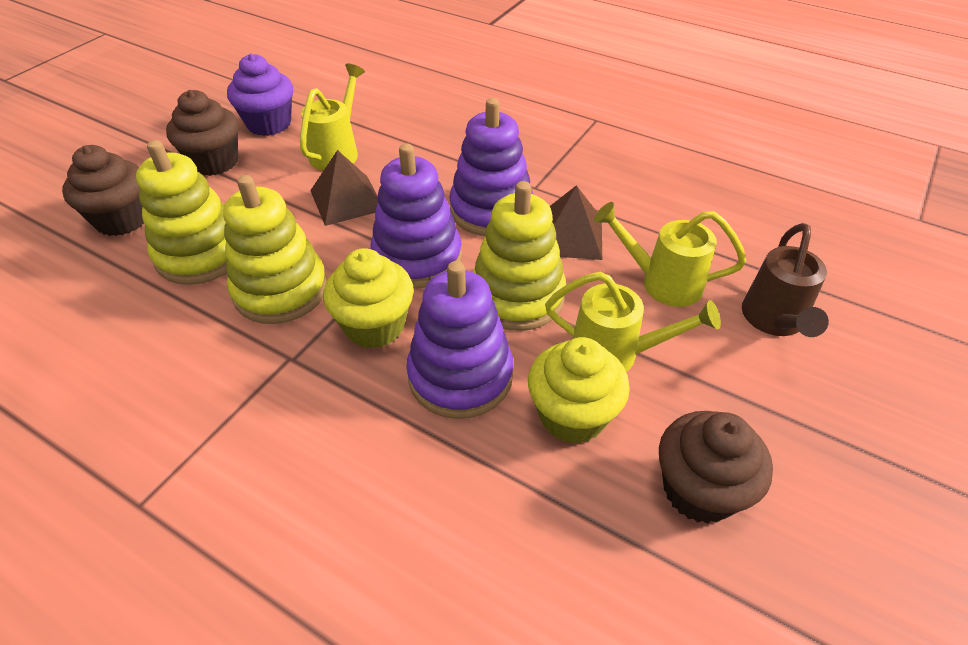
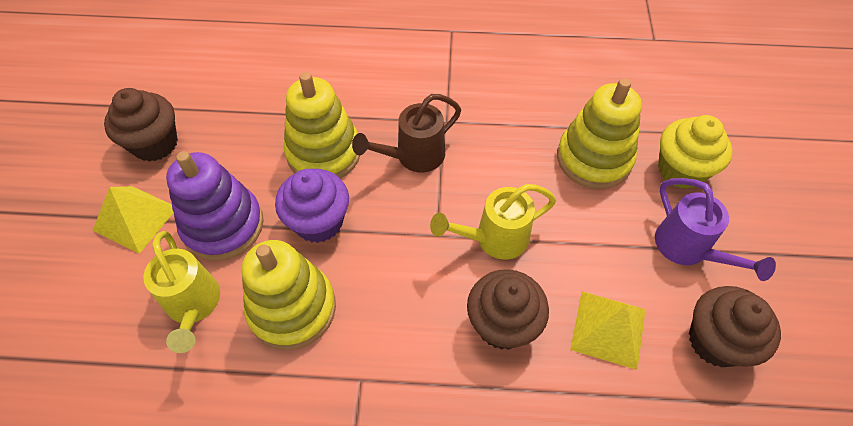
brown pyramid: 2 -> 0
purple stacking toy: 3 -> 1
purple watering can: 0 -> 1
yellow cupcake: 2 -> 1
yellow pyramid: 0 -> 2
yellow watering can: 3 -> 2

